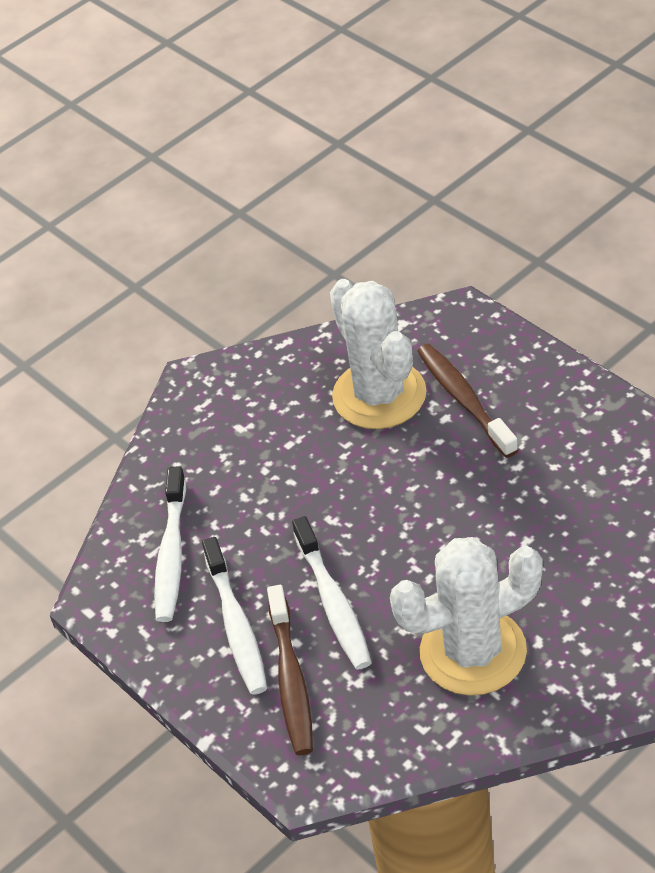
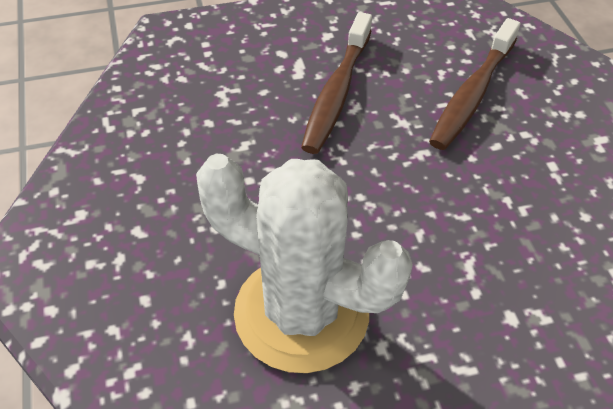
white cactus: 2 -> 1
white toothbrush: 3 -> 0

